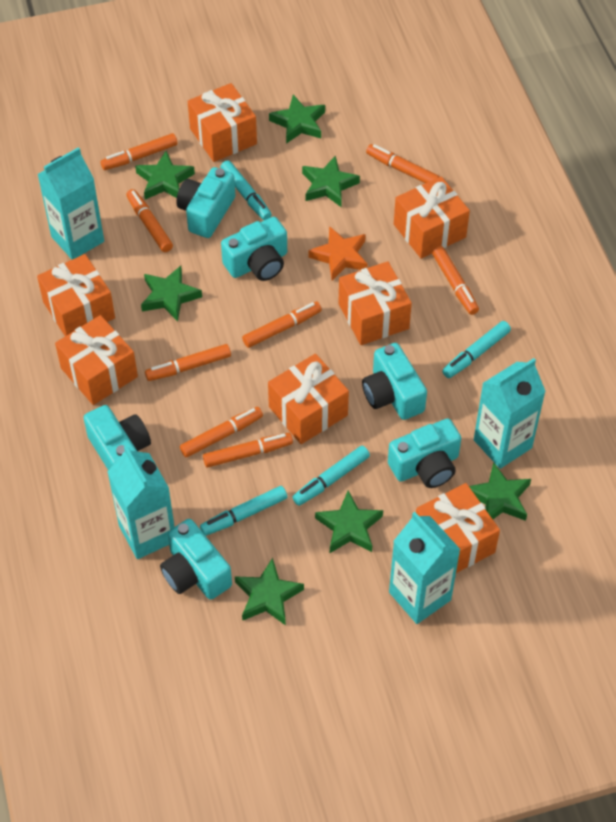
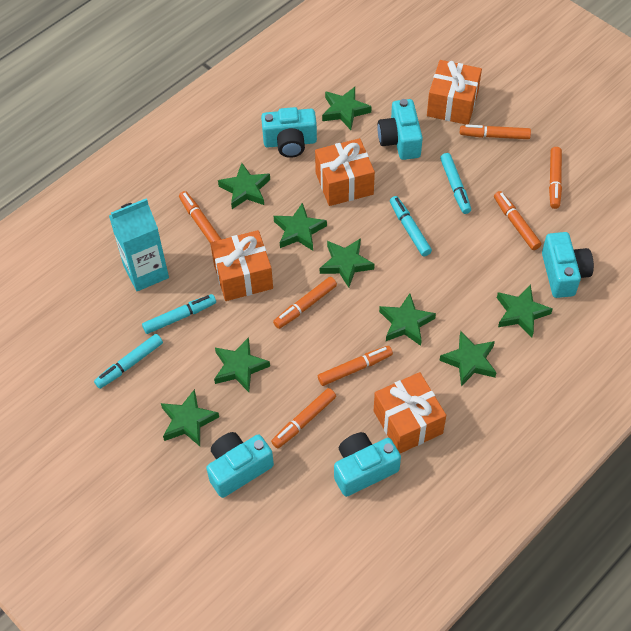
green star: 7 -> 9
orange gift: 7 -> 4
orange marker: 8 -> 7
orange star: 1 -> 0
turquoise camera: 6 -> 5
turquoise carton: 4 -> 1

